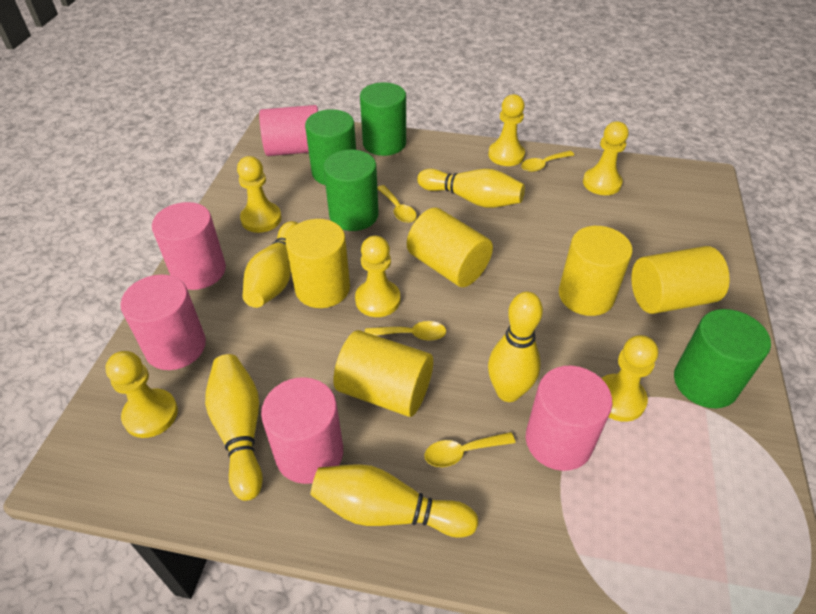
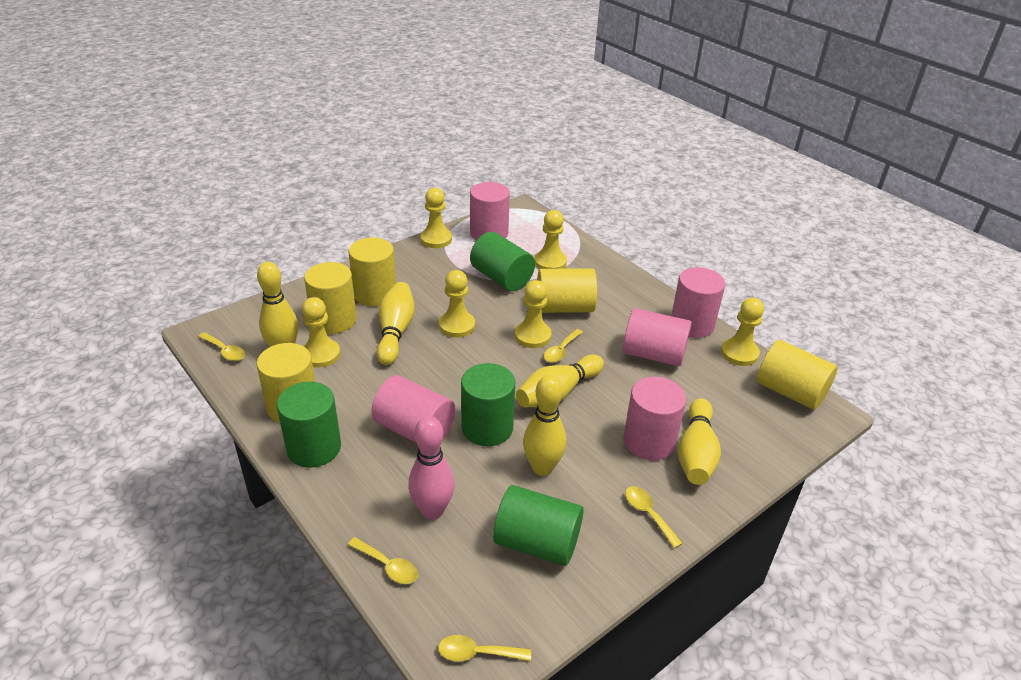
pink bowling pin: 0 -> 1
yellow spoon: 4 -> 5

